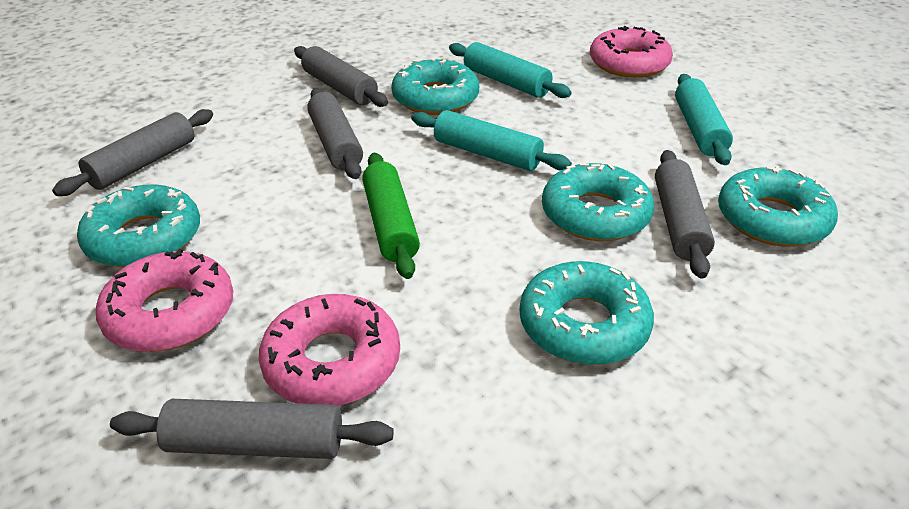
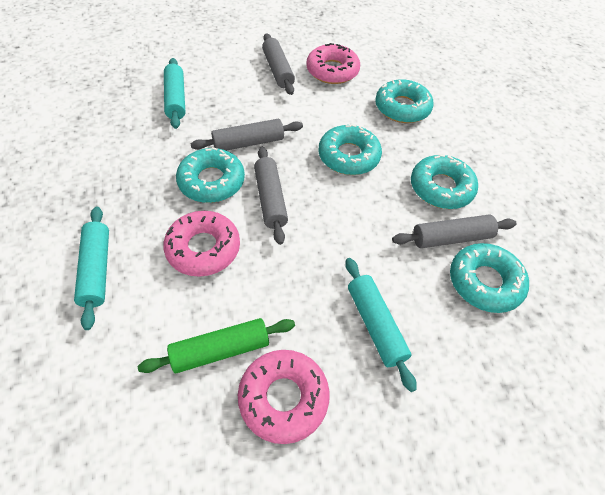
grey rolling pin: 5 -> 4

